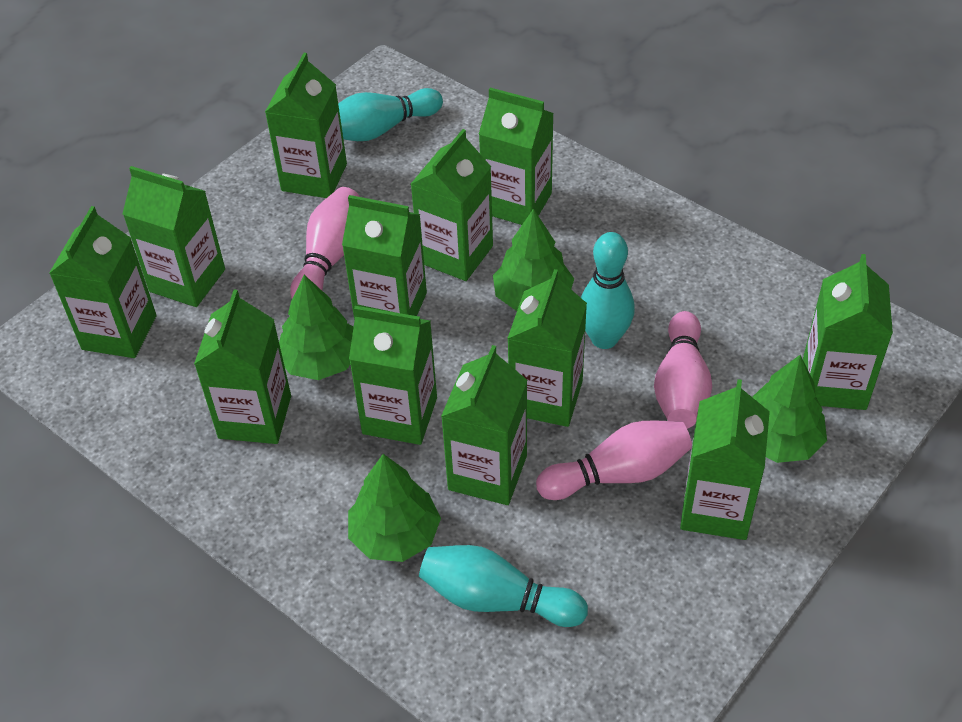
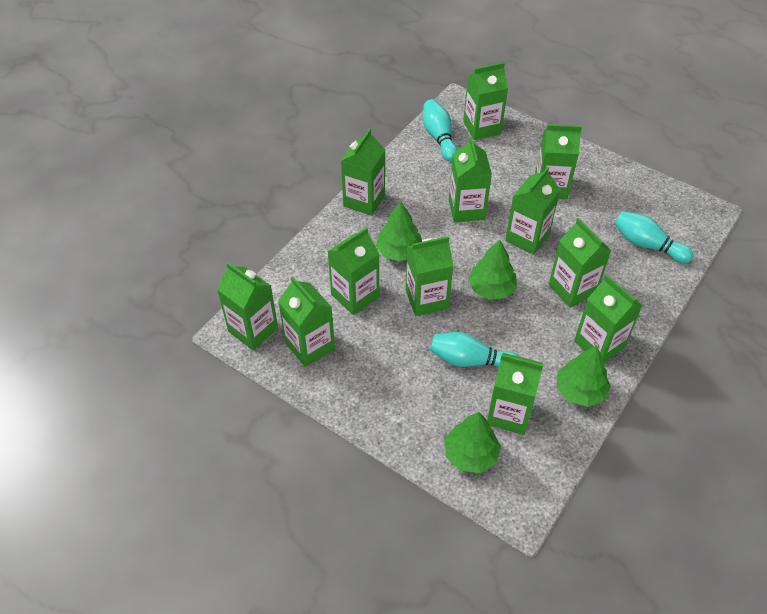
pink bowling pin: 3 -> 0

